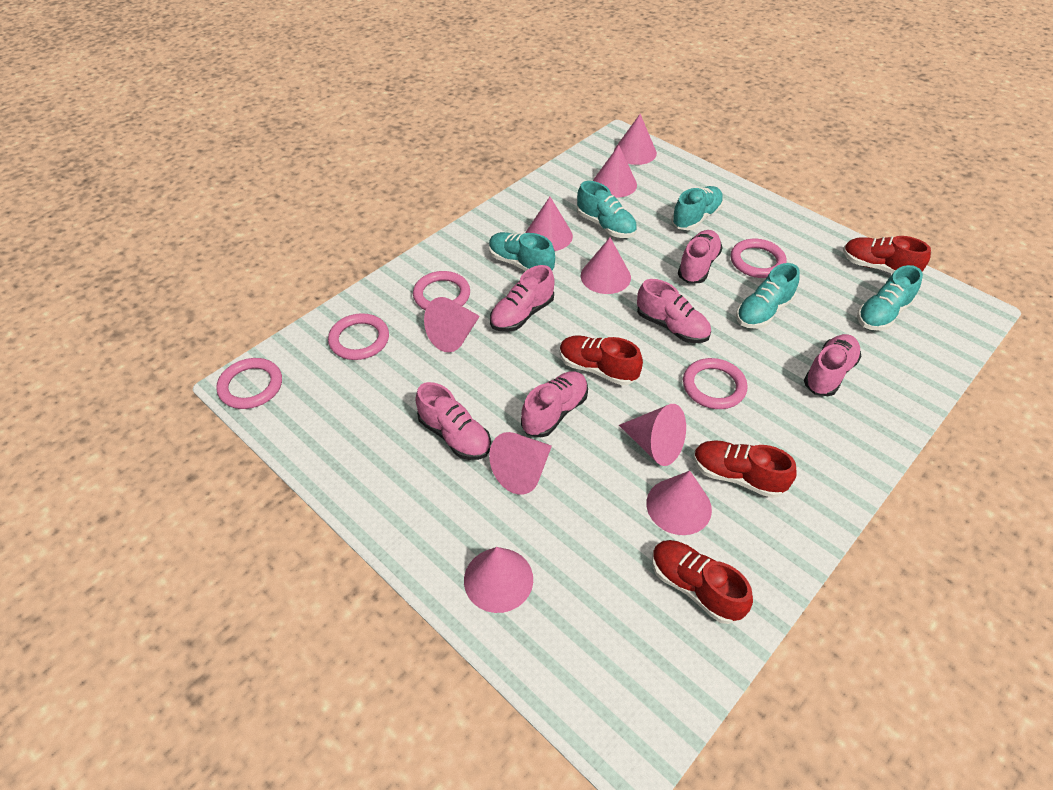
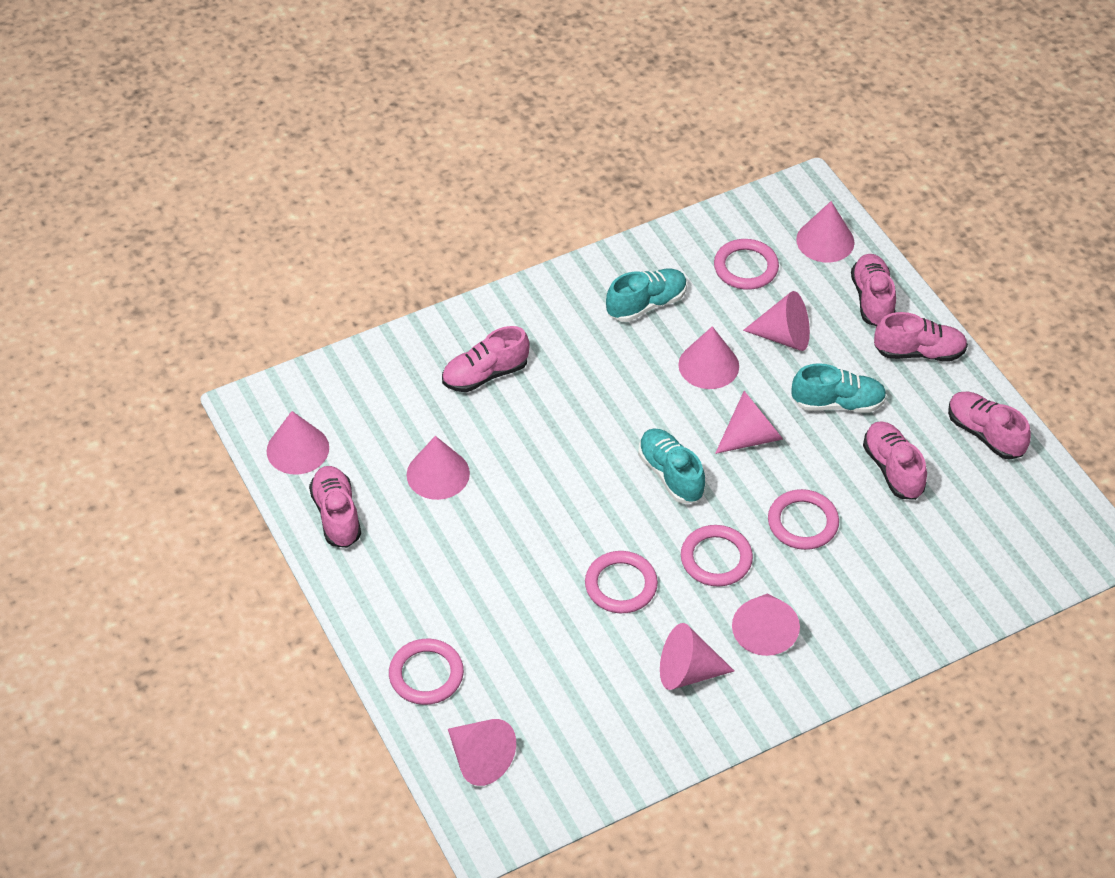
red shoe: 4 -> 0
turquoise shoe: 5 -> 3

